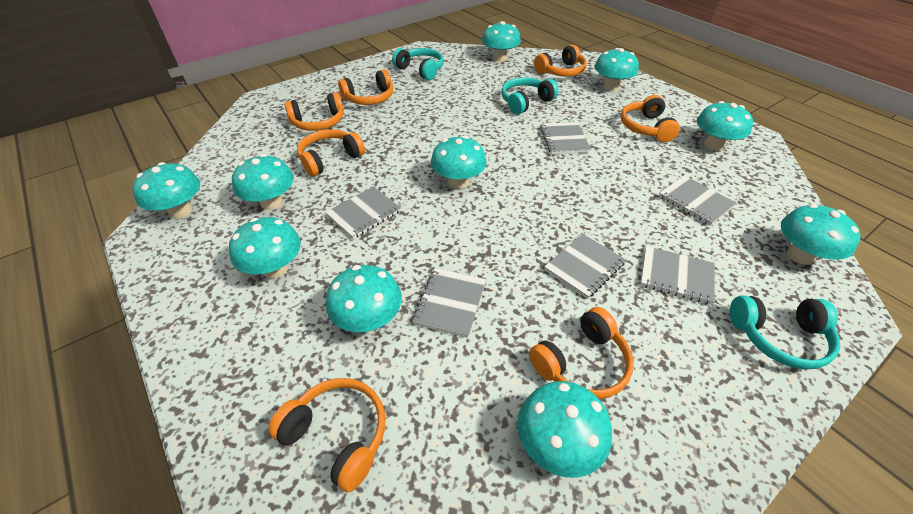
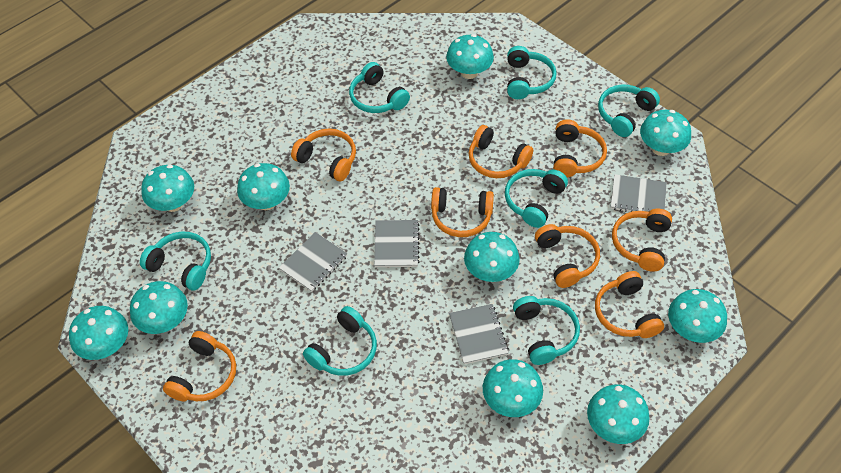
grey notebook: 6 -> 4
orange headphones: 7 -> 8
turquoise headphones: 3 -> 7

